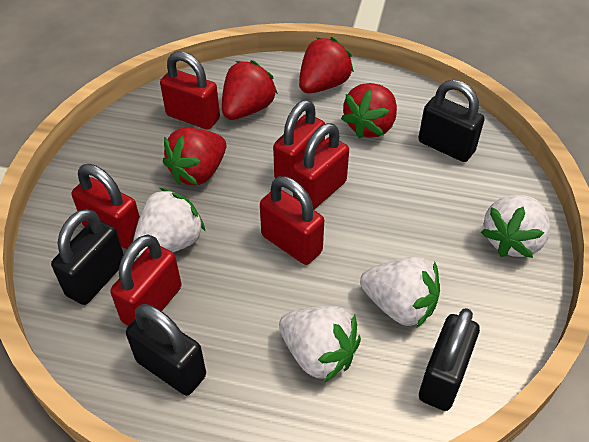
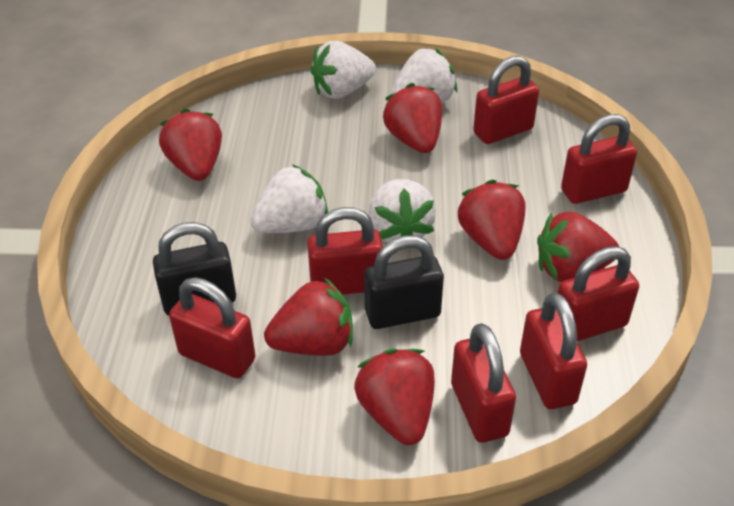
black padlock: 4 -> 2
red padlock: 6 -> 7
red strawberry: 4 -> 6

